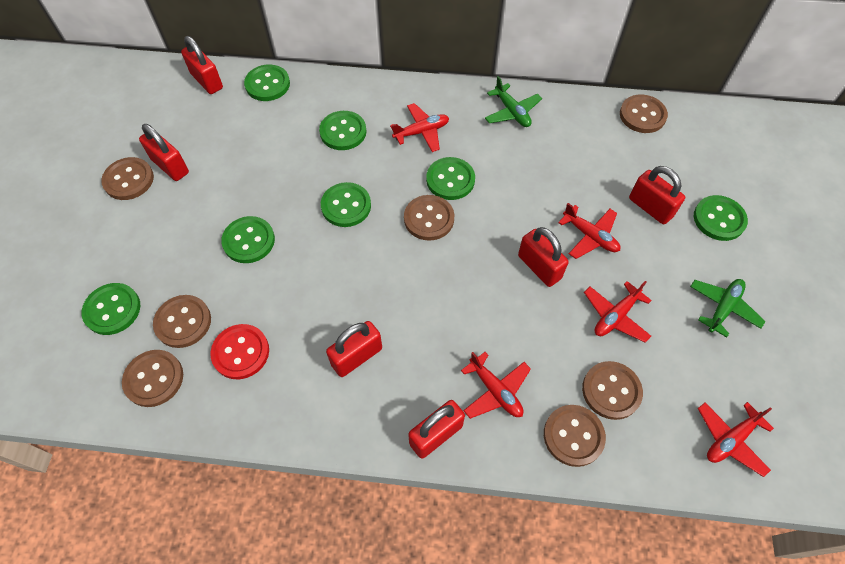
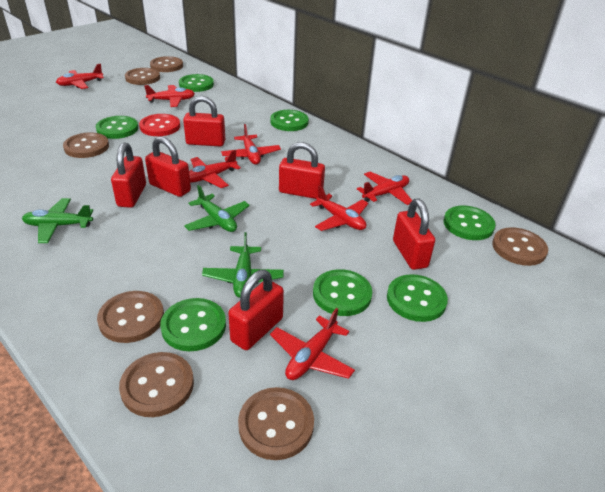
green plane: 2 -> 3
red plane: 5 -> 7

